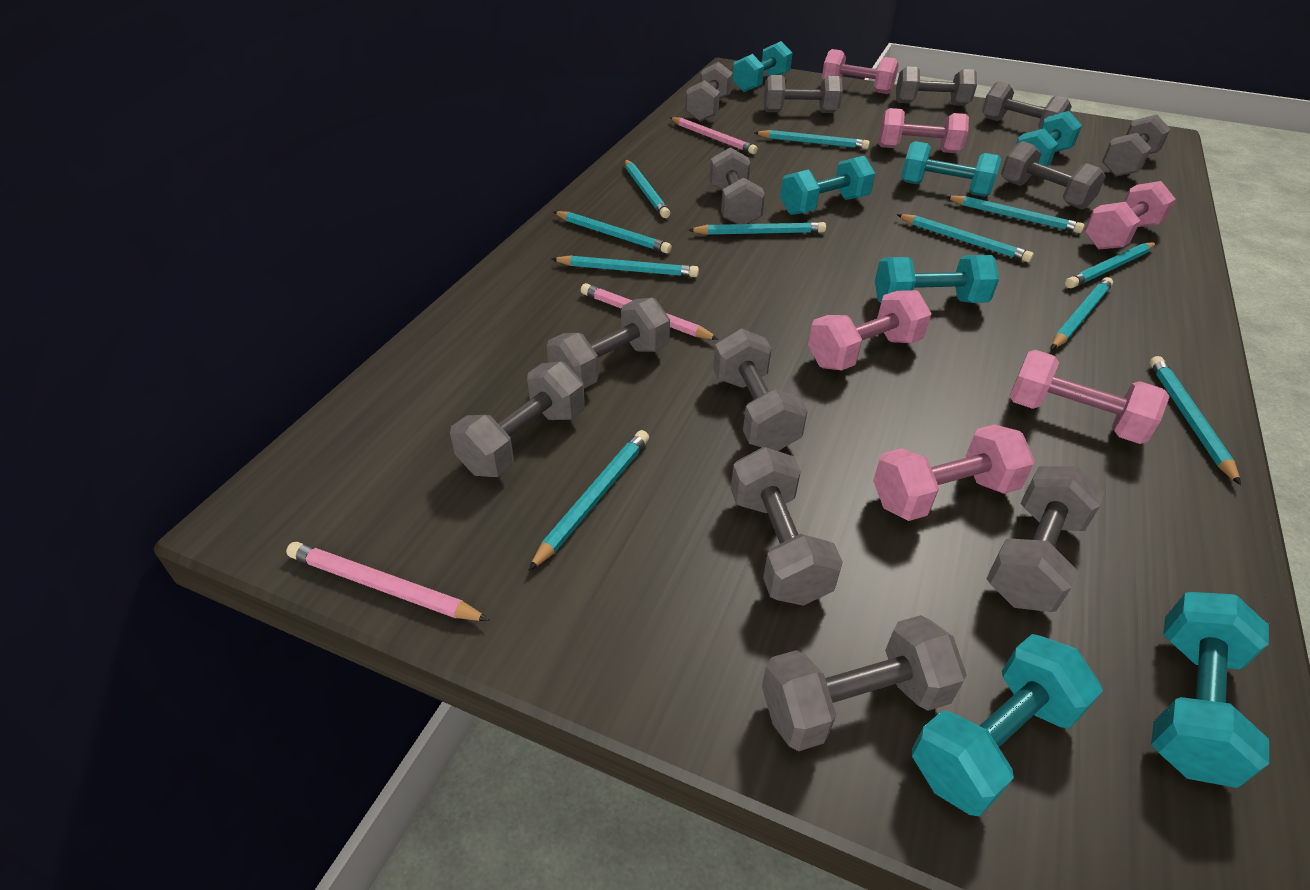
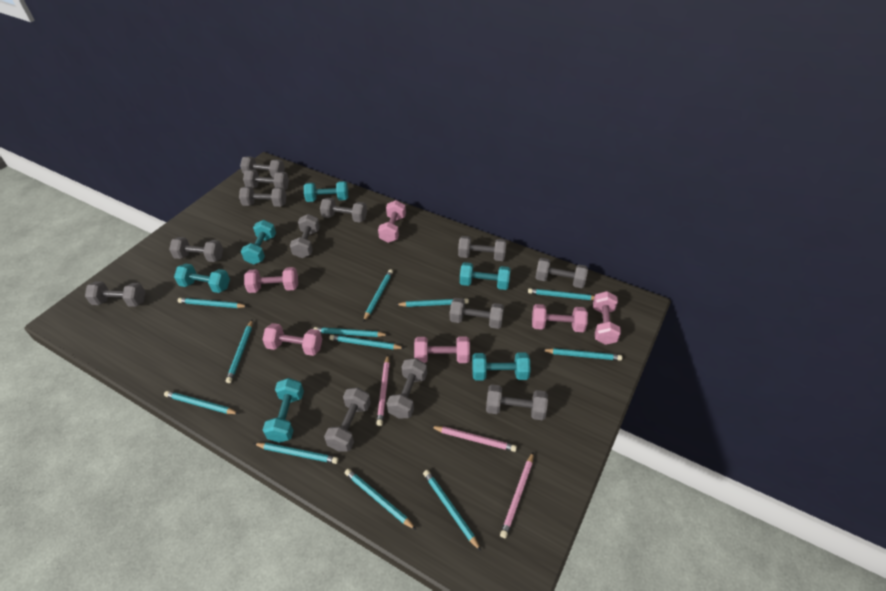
turquoise dumbbell: 7 -> 6
turquoise pencil: 11 -> 12

